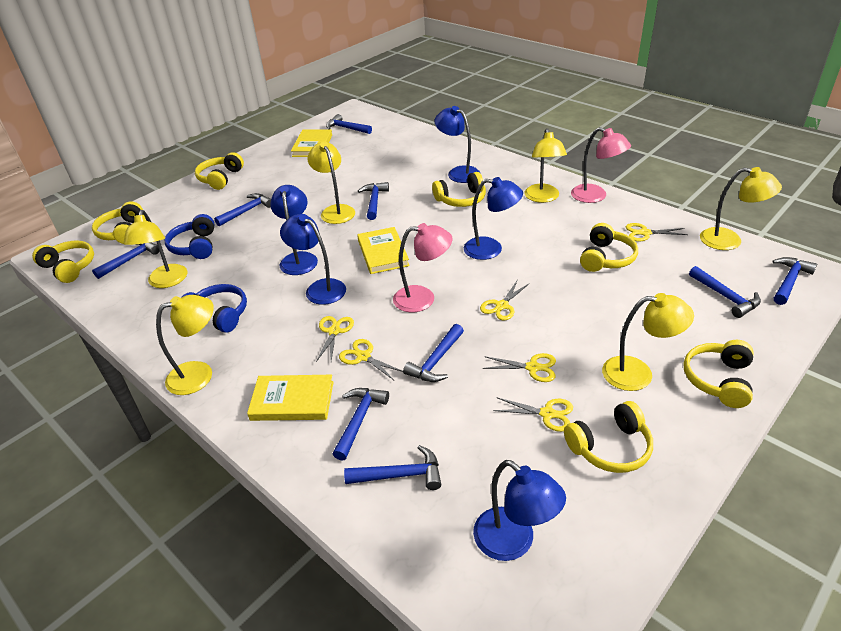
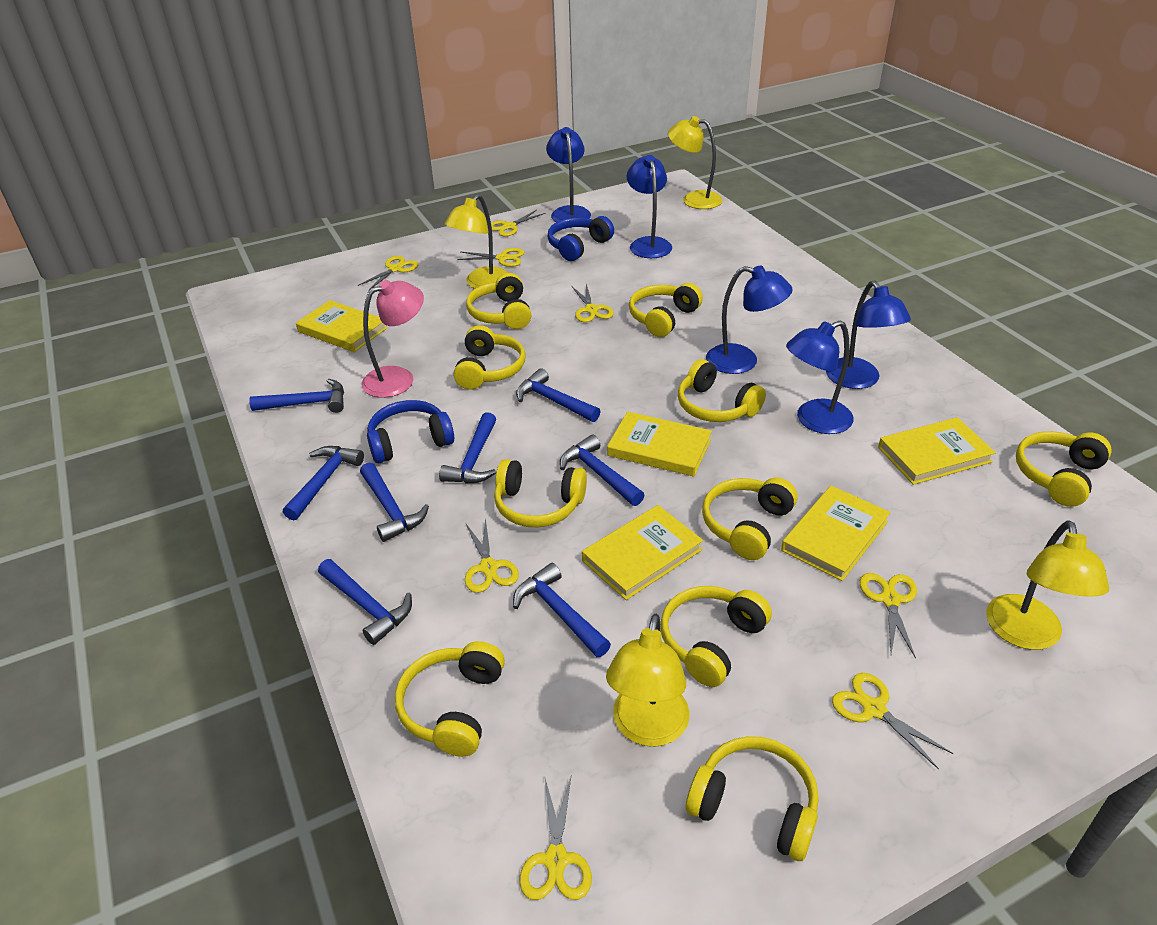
blue hammer: 9 -> 8
pink lamp: 2 -> 1
yellow book: 3 -> 5
yellow headphones: 7 -> 10
yellow lamp: 6 -> 4
yellow scissors: 6 -> 8

